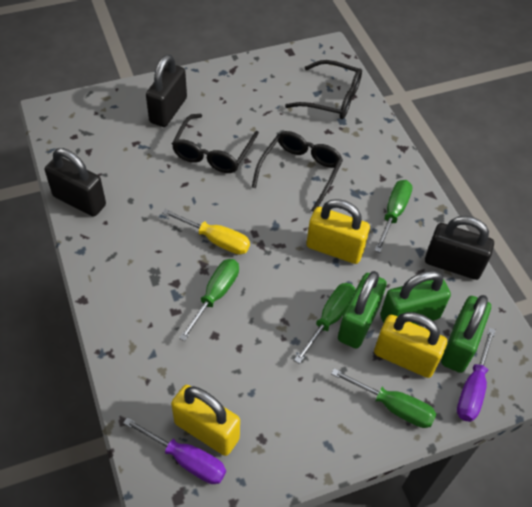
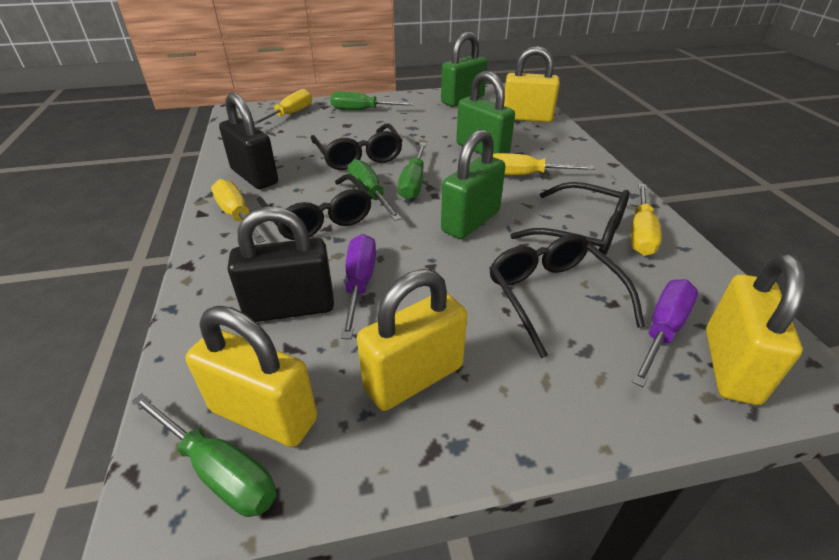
black glasses: 3 -> 4
black padlock: 3 -> 2
yellow padlock: 3 -> 4
yellow screwdriver: 1 -> 4

